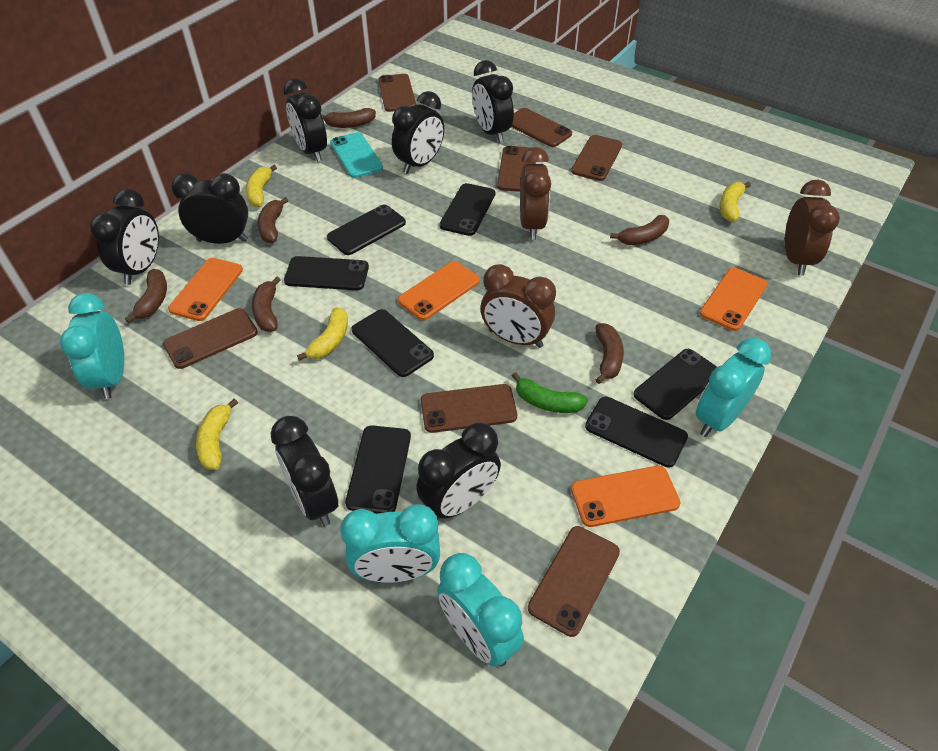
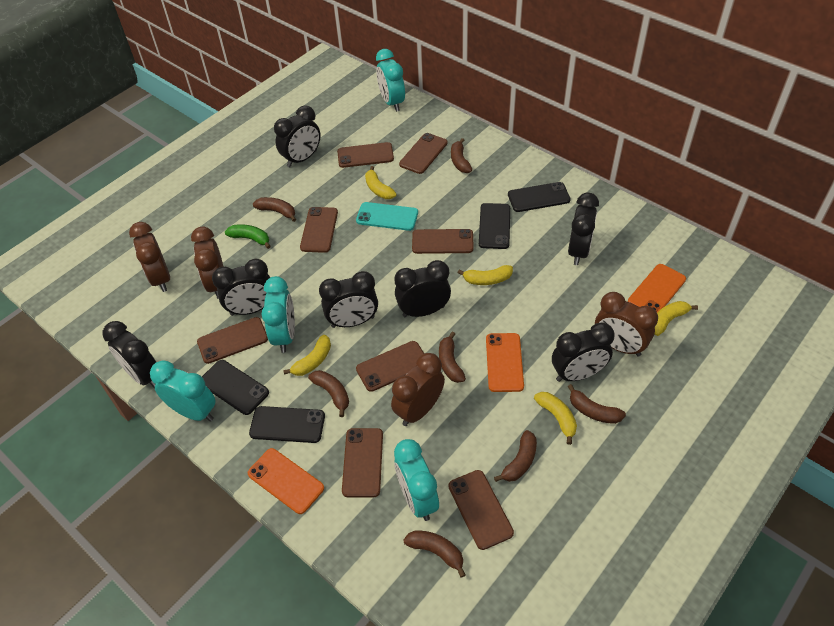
black phone: 7 -> 4
brown banana: 6 -> 7
brown clock: 3 -> 4
brown phone: 7 -> 8
orange phone: 4 -> 3
yellow banana: 4 -> 5

